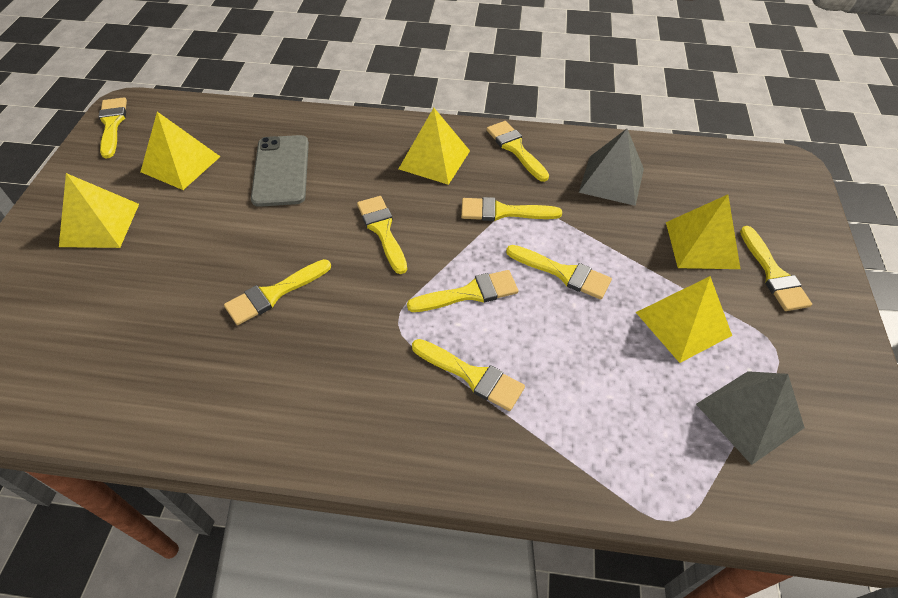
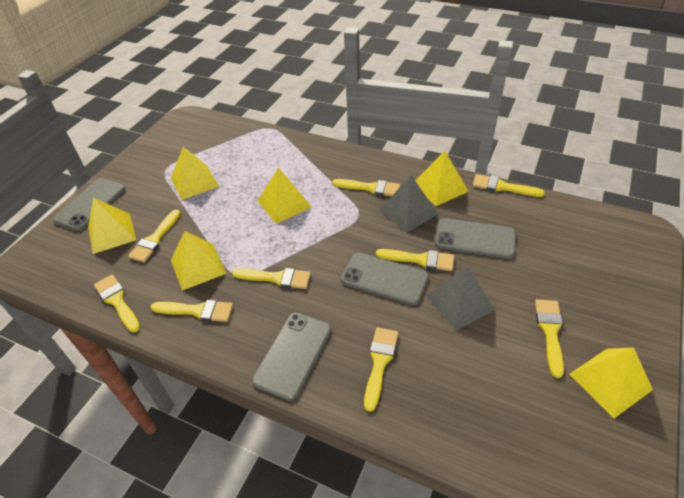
grey phone: 1 -> 4
yellow pyramid: 5 -> 6

